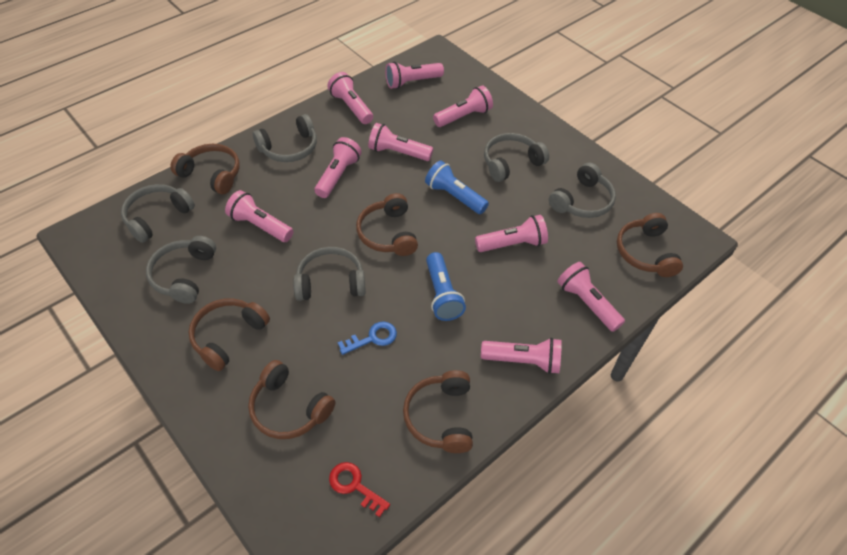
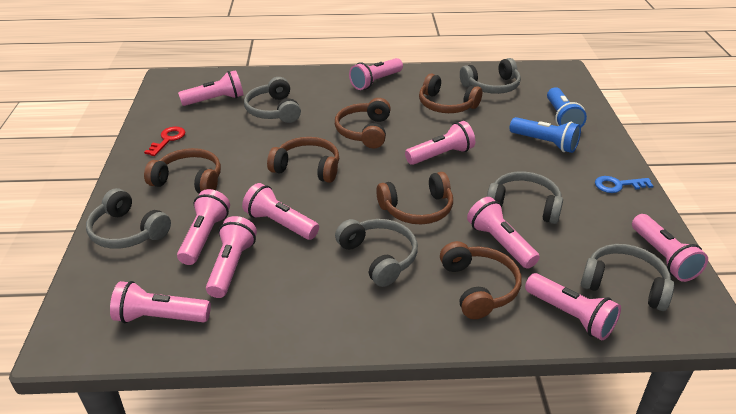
pink flashlight: 9 -> 10

